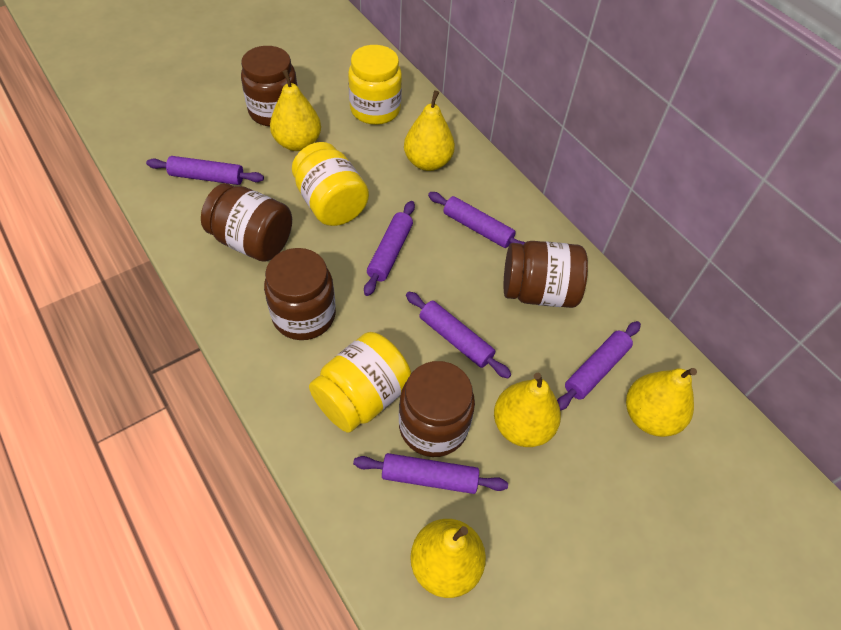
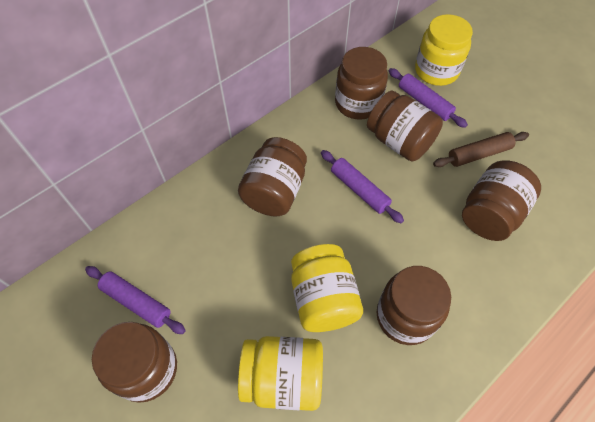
brown jar: 5 -> 6
brown rolling pin: 0 -> 1
purple rolling pin: 6 -> 3
yellow pear: 5 -> 0

